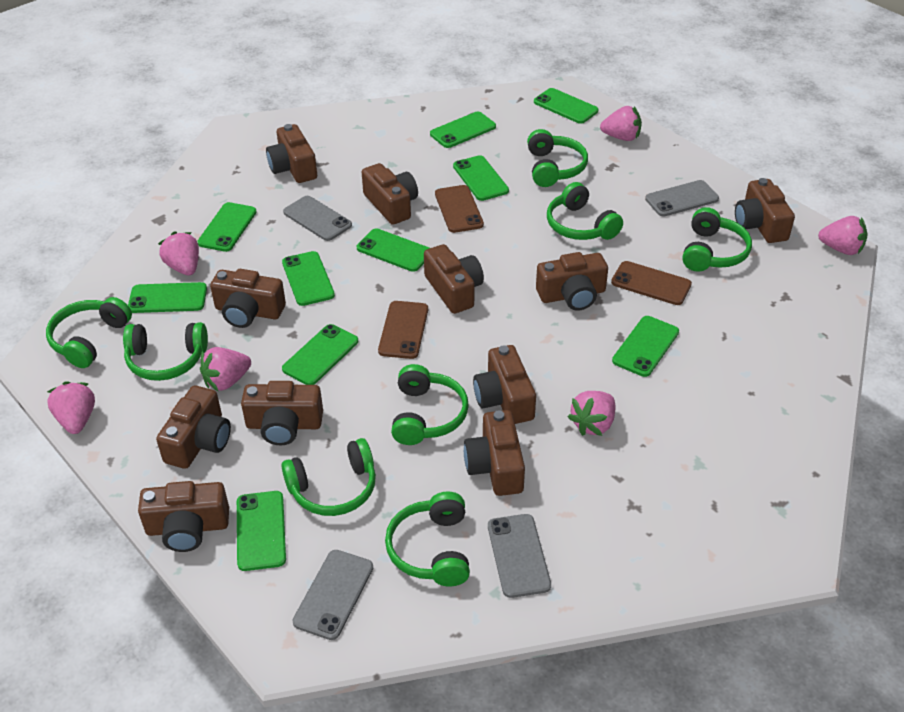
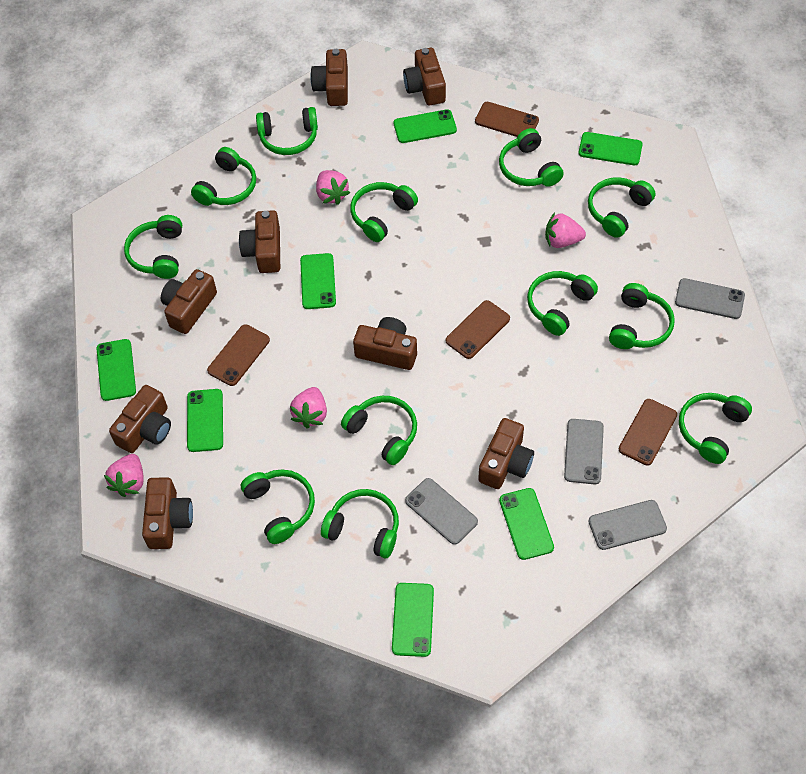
brown camera: 11 -> 8
brown phone: 3 -> 4
green headphones: 8 -> 12
green phone: 10 -> 7
pink strawberry: 6 -> 4

